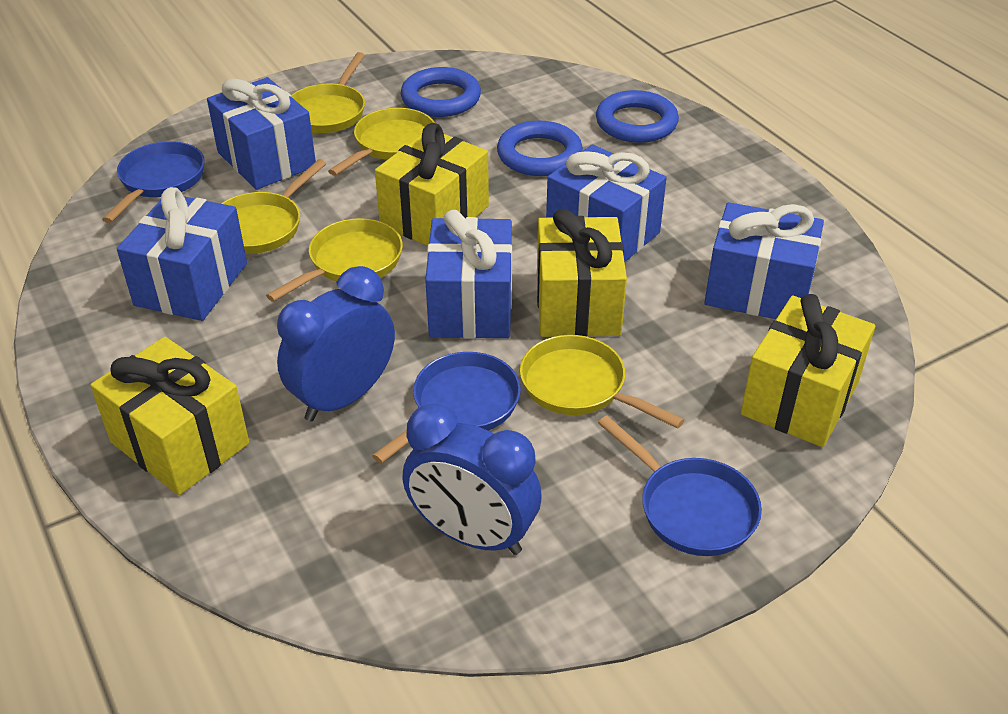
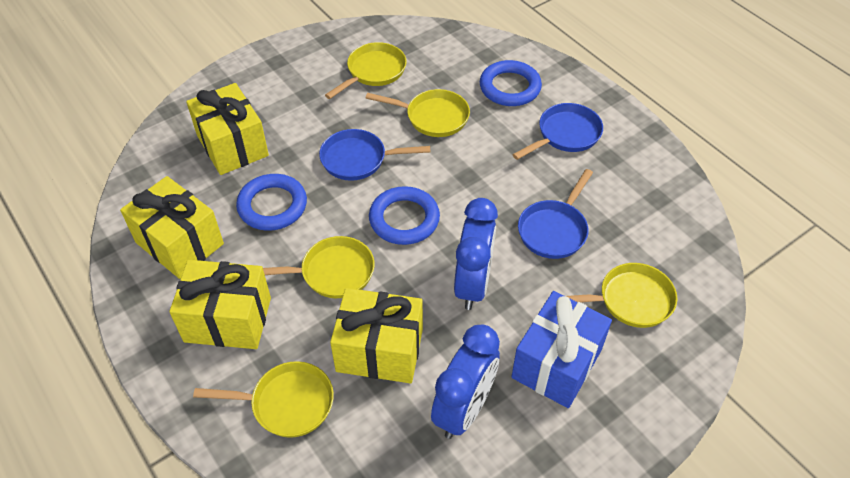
blue gift: 5 -> 1

